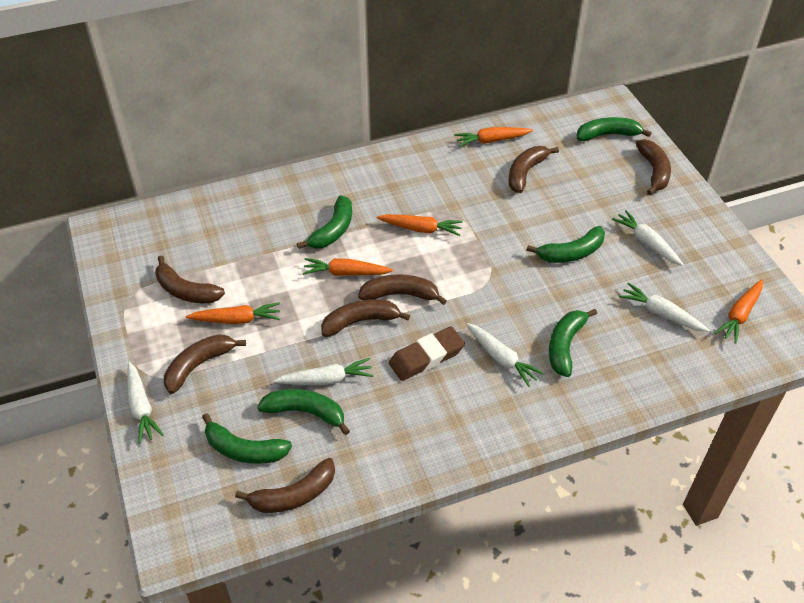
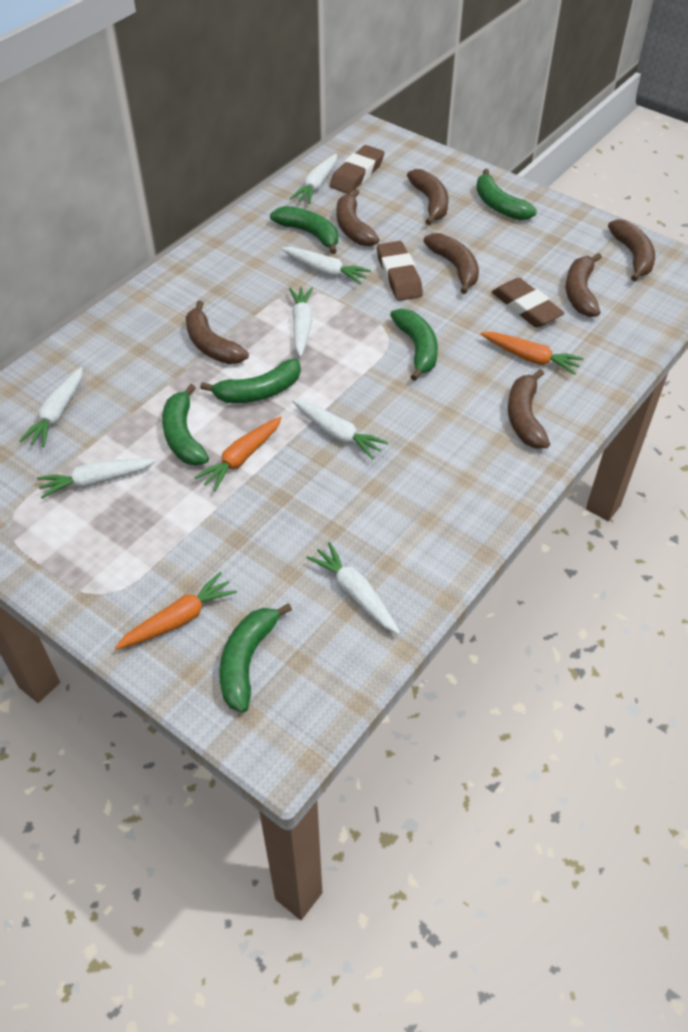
brown eraser: 1 -> 3
orange carrot: 5 -> 3
white carrot: 5 -> 7

